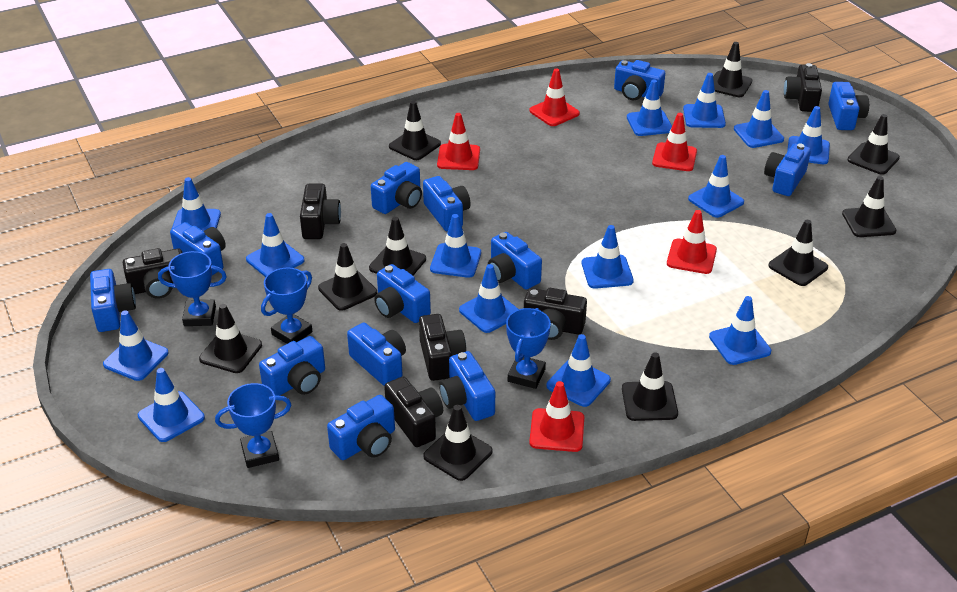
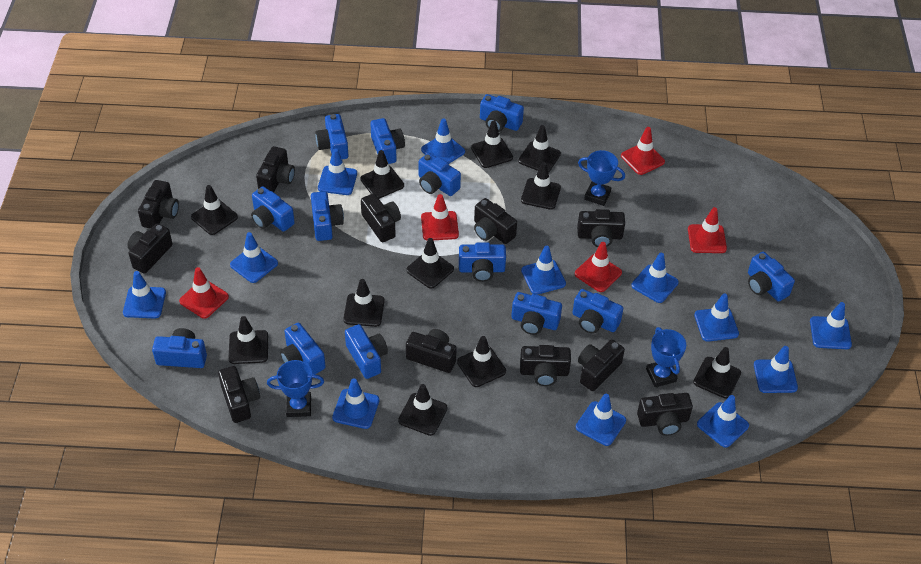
black camera: 6 -> 11
black traffic cone: 10 -> 11
blue traffic cone: 14 -> 12
blue trophy: 4 -> 3

